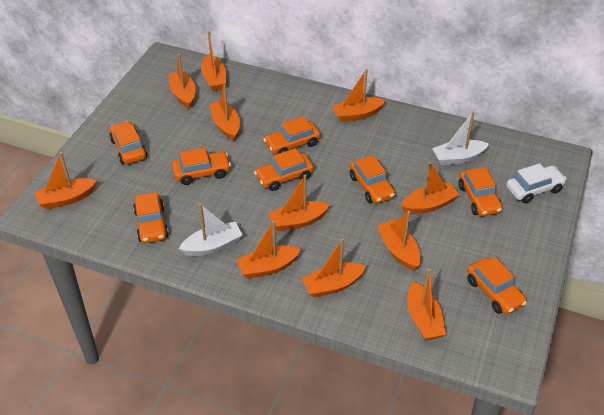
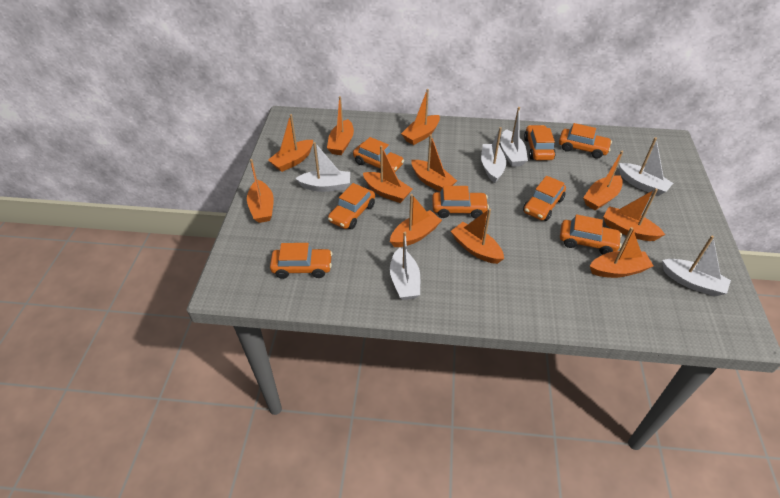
white boat: 2 -> 6
white car: 1 -> 0

